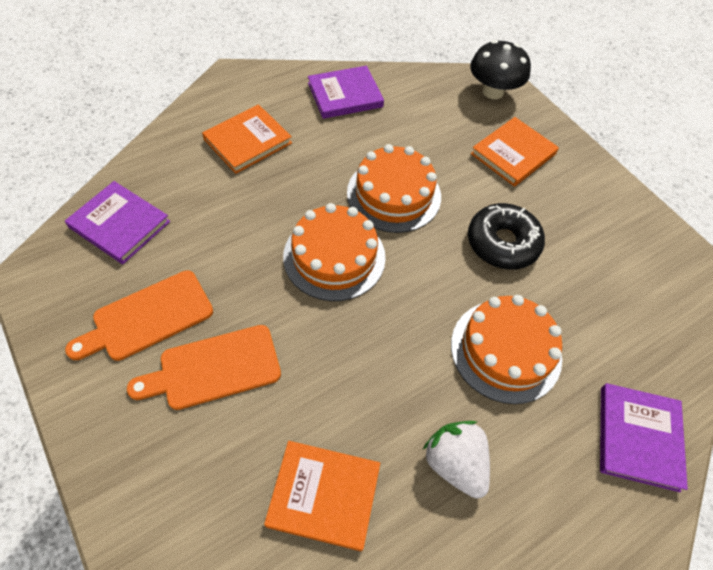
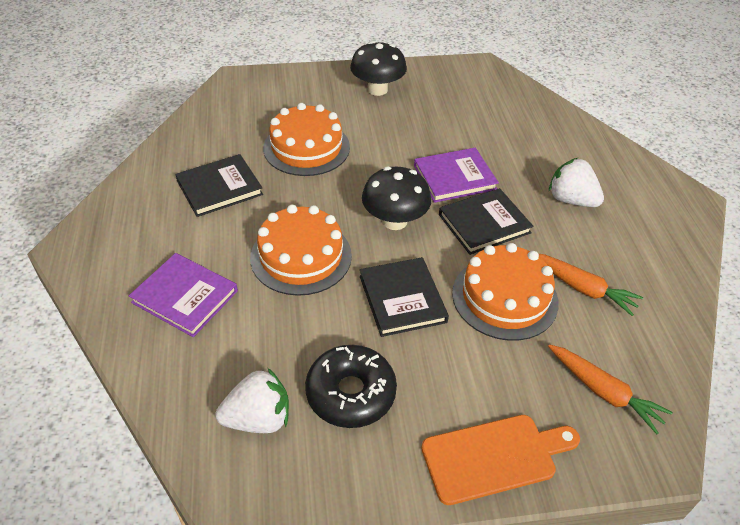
black book: 0 -> 3
black mushroom: 1 -> 2
orange book: 3 -> 0
orange carrot: 0 -> 2
orange cutting board: 2 -> 1
purple book: 3 -> 2
white strawberry: 1 -> 2

